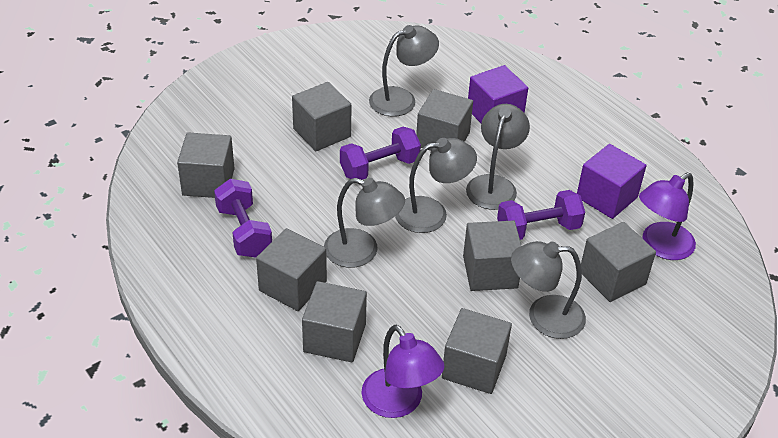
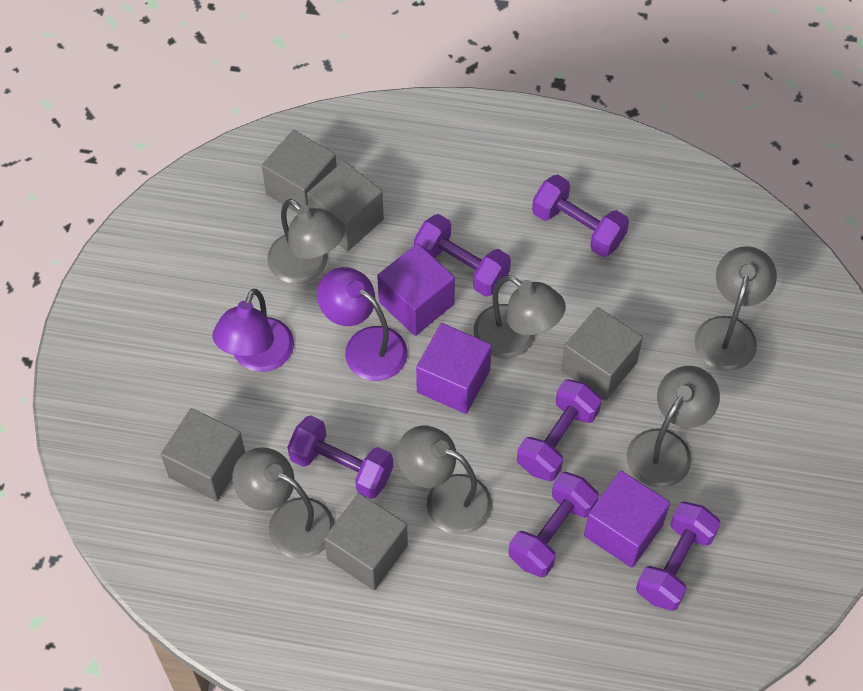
grey cube: 8 -> 5
grey lamp: 5 -> 6
purple cube: 2 -> 3
purple dumbbell: 3 -> 6

